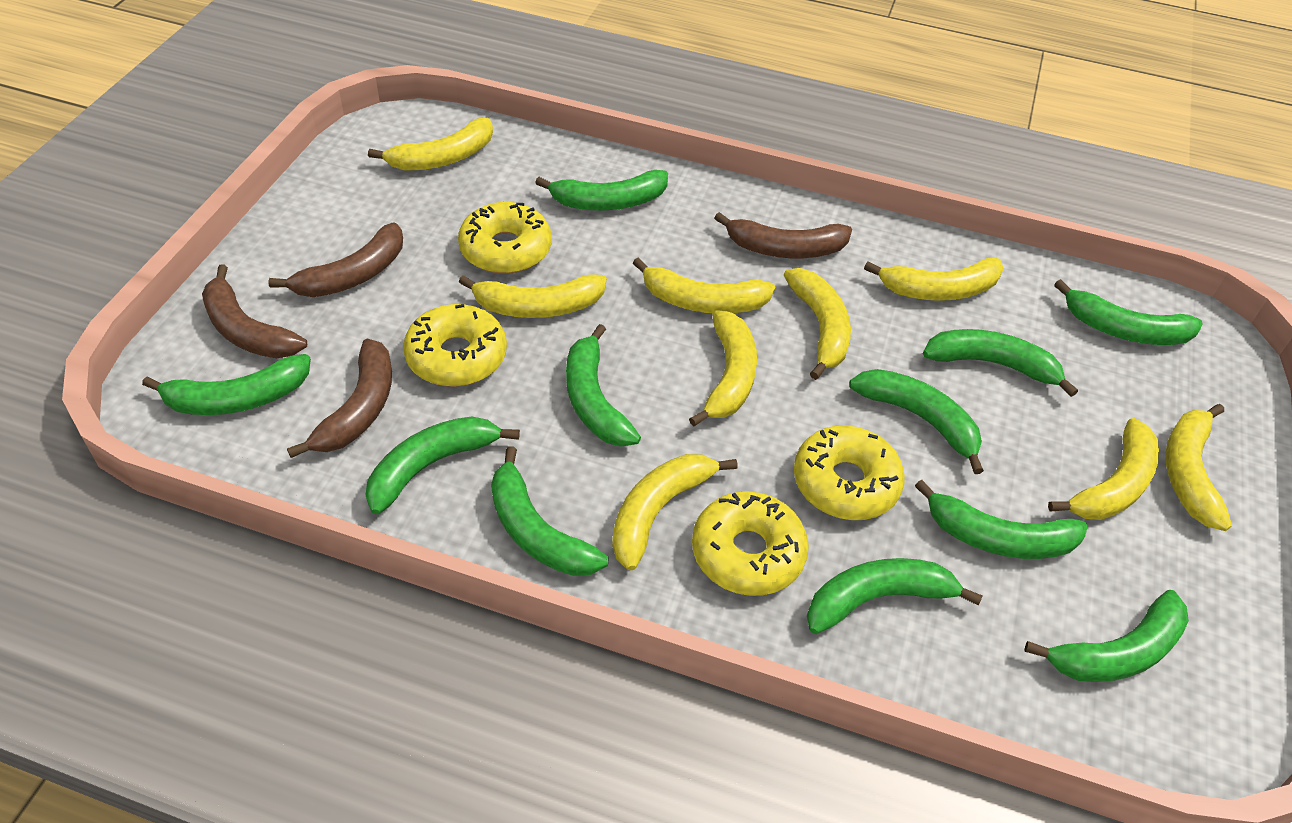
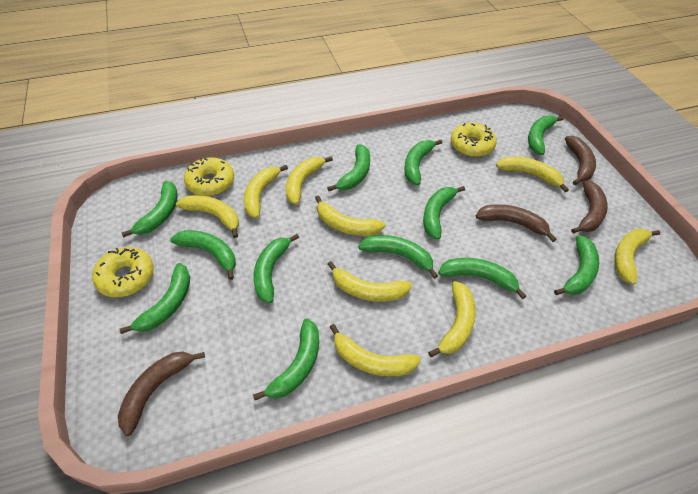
green banana: 11 -> 12
yellow donut: 4 -> 3

